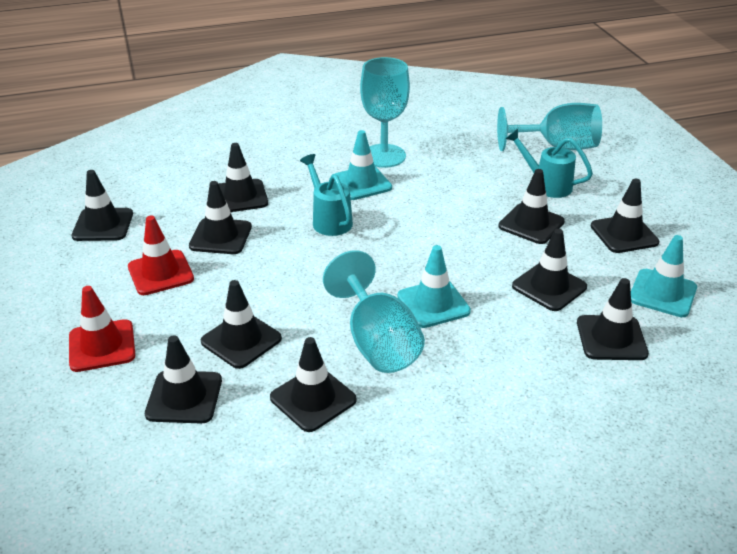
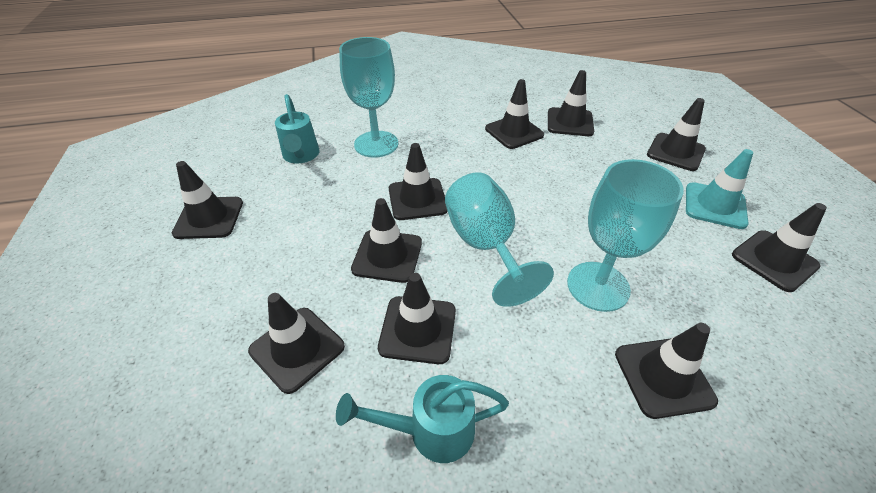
red traffic cone: 2 -> 0
turquoise traffic cone: 3 -> 1

